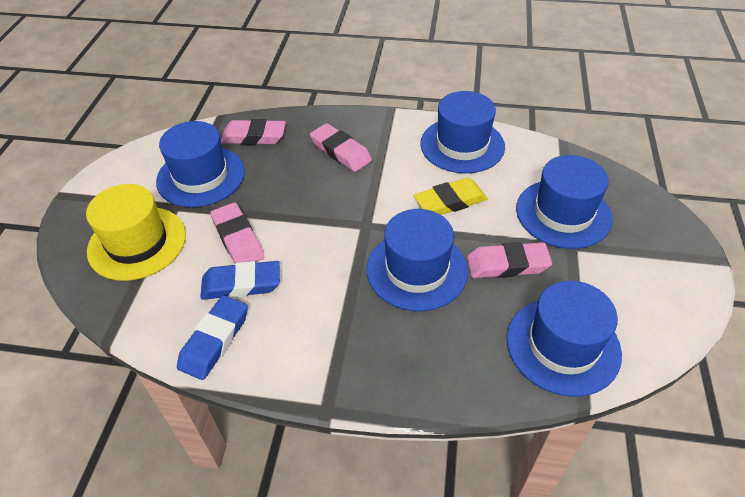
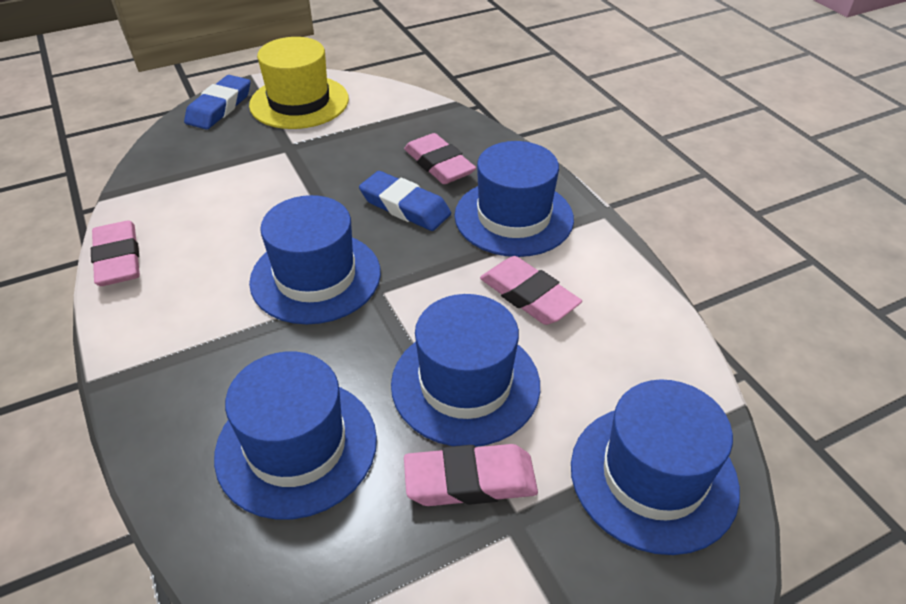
yellow eraser: 1 -> 0

